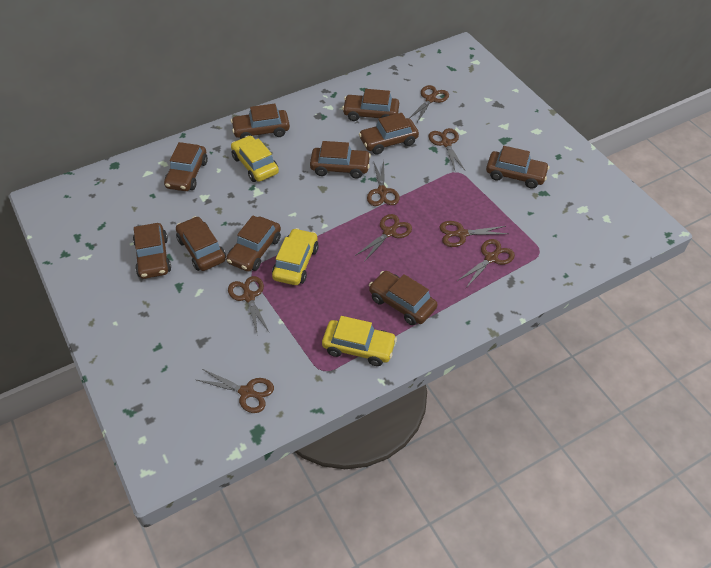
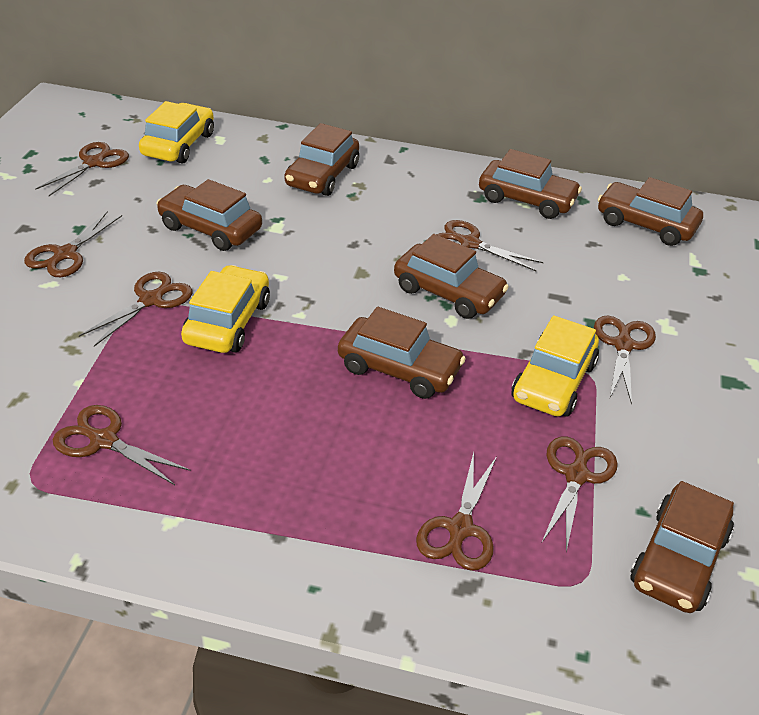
brown car: 10 -> 7

